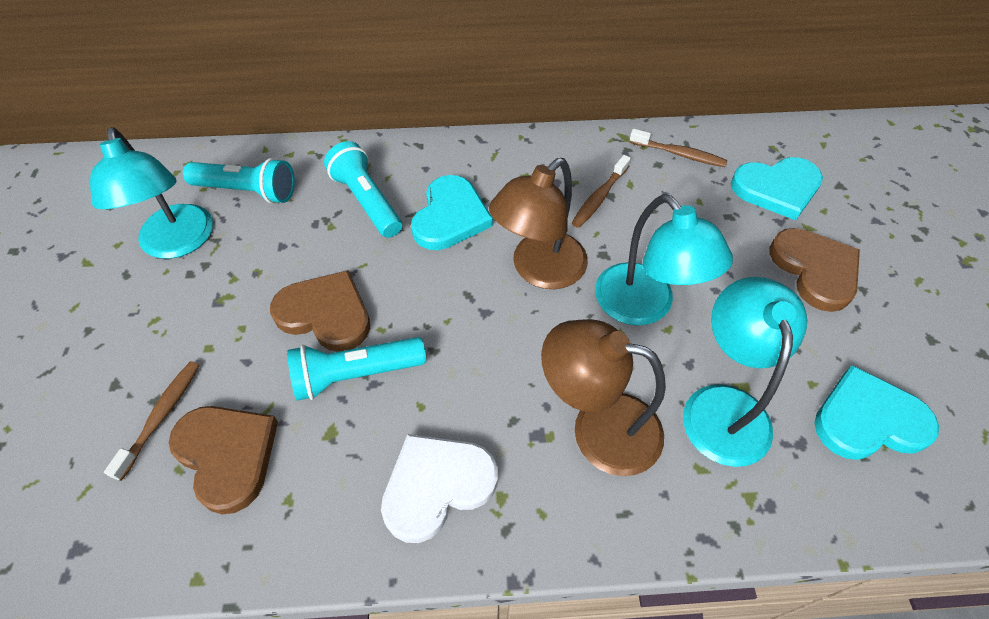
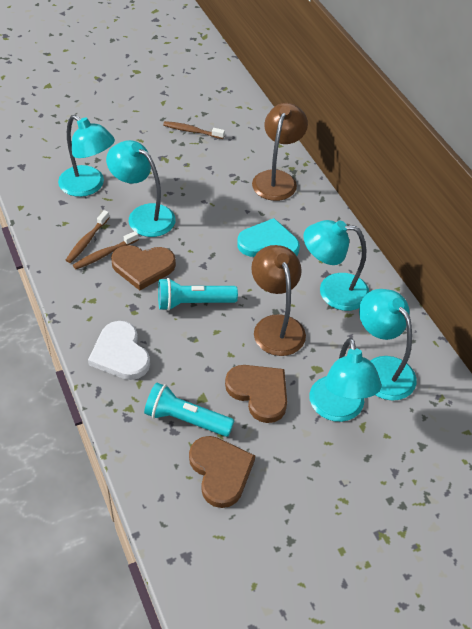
turquoise flashlight: 3 -> 2
turquoise heart: 3 -> 1
turquoise lamp: 3 -> 5

